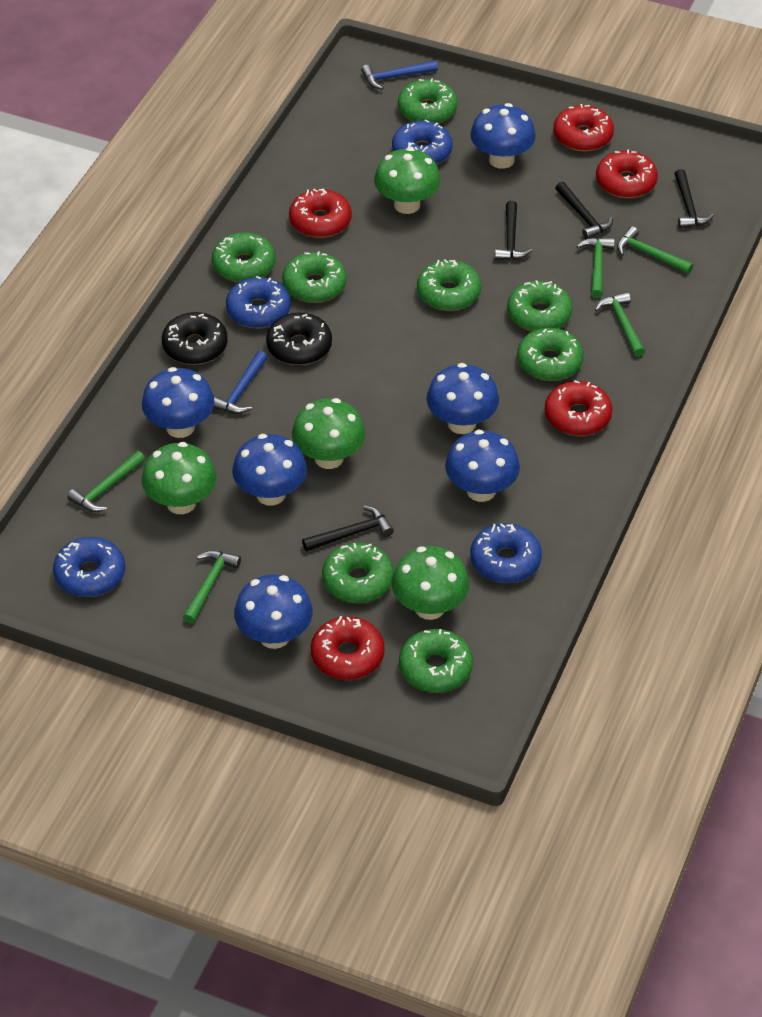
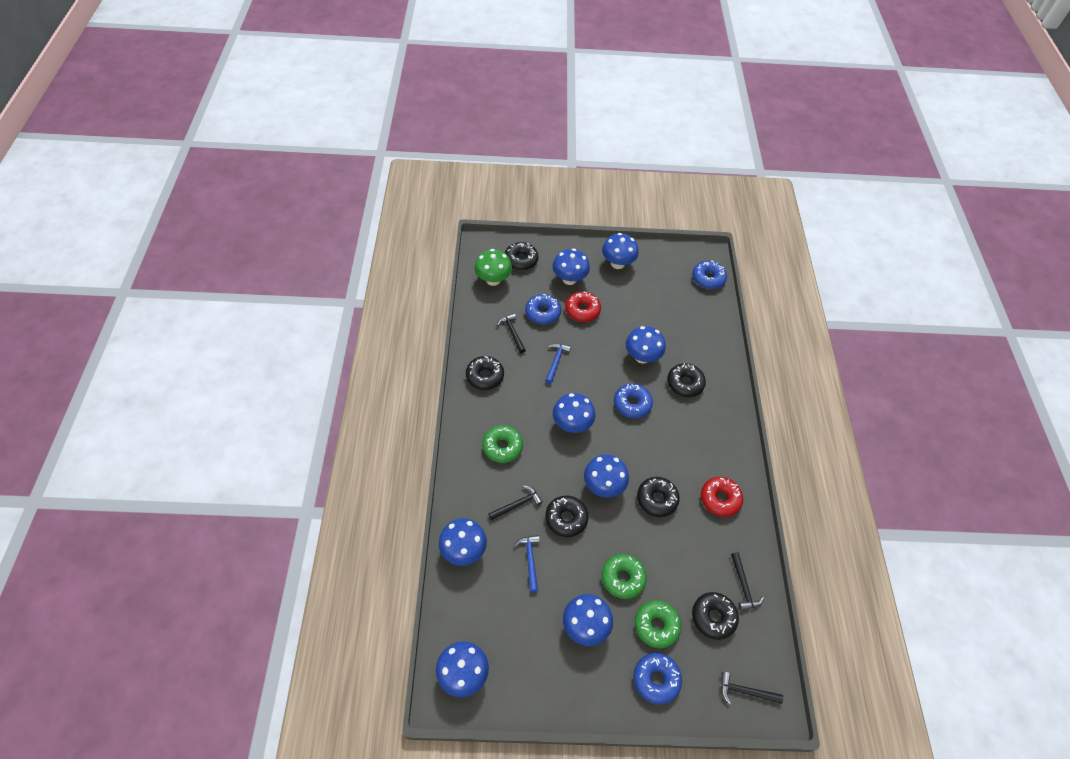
black donut: 2 -> 6
blue mushroom: 6 -> 8
green donut: 8 -> 3
green hammer: 5 -> 0
green mushroom: 4 -> 1
red donut: 5 -> 2

